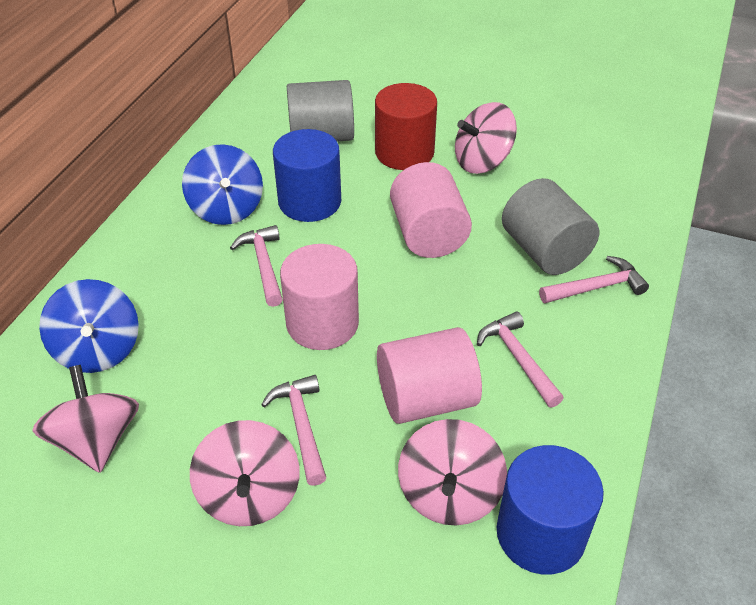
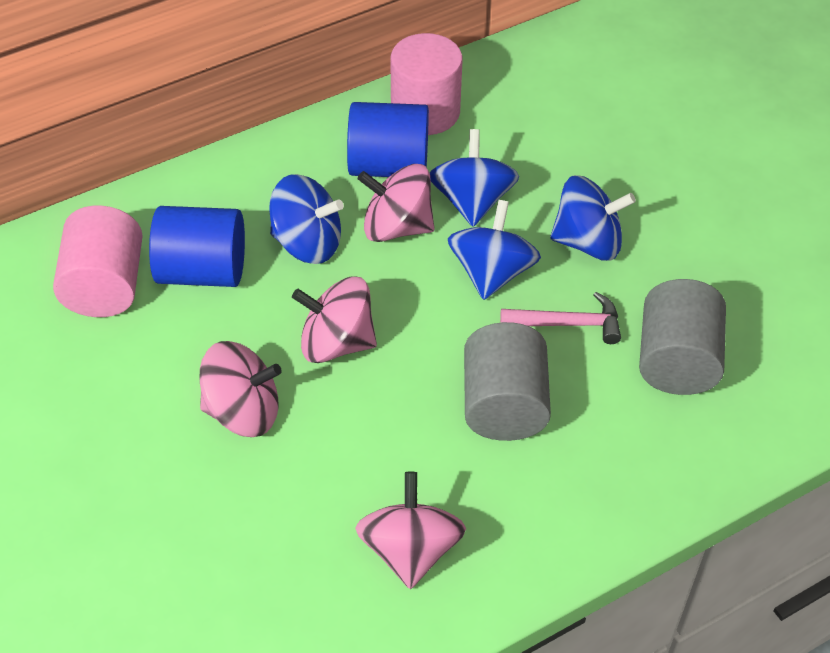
blue spinning top: 2 -> 4
pink cylinder: 3 -> 2
pink hammer: 4 -> 1
red cylinder: 1 -> 0

